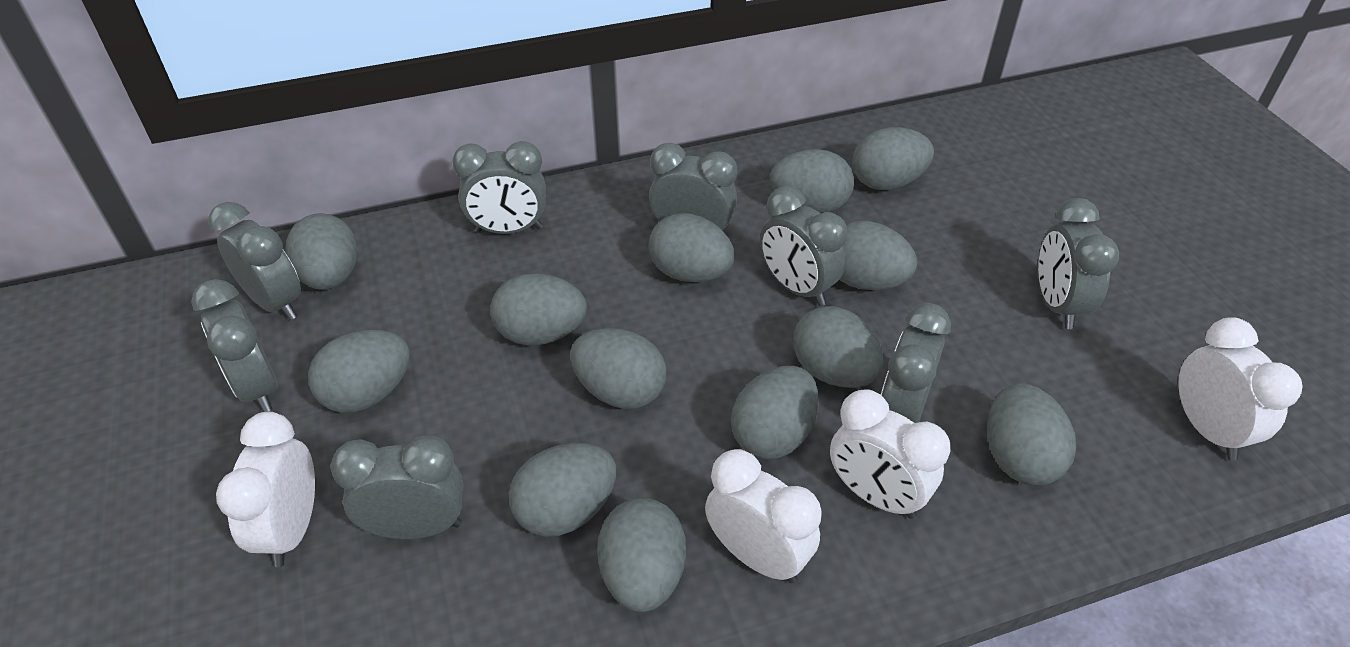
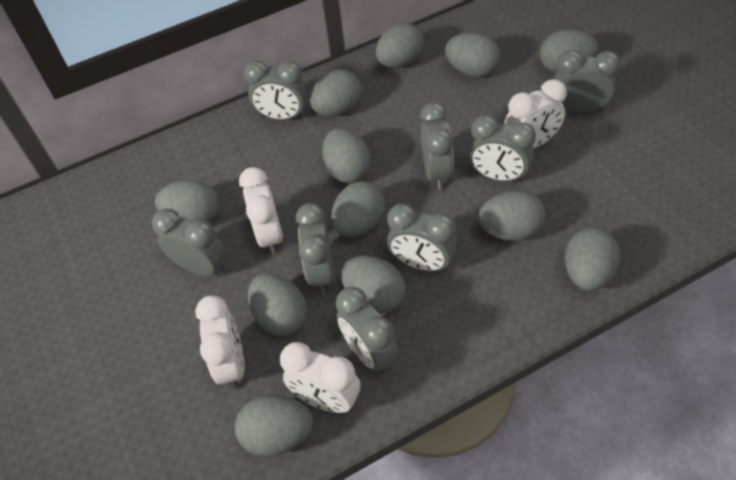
grey egg: 13 -> 12

